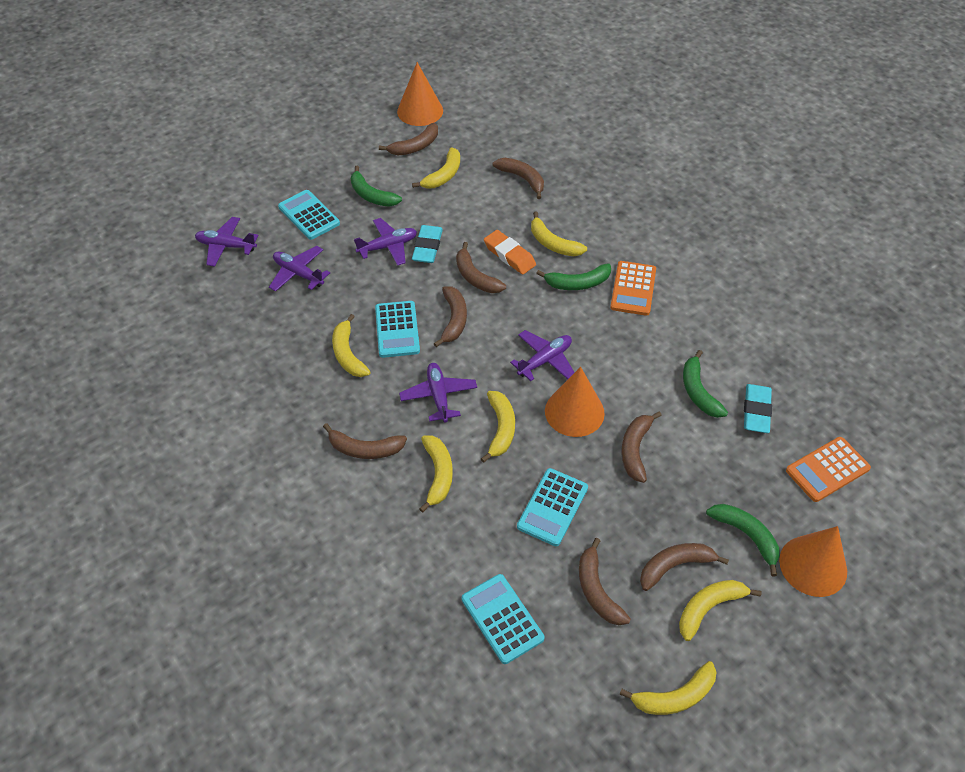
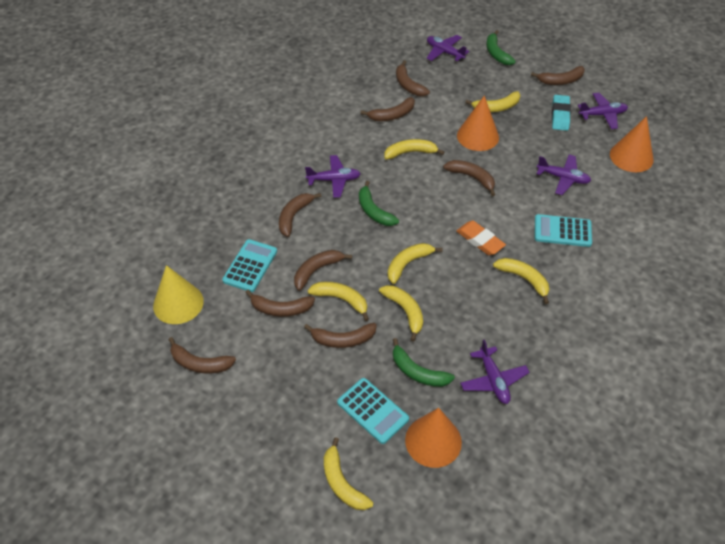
brown banana: 8 -> 9
green banana: 4 -> 3
orange calculator: 2 -> 0
turquoise calculator: 4 -> 3
turquoise eraser: 2 -> 1
yellow cone: 0 -> 1

